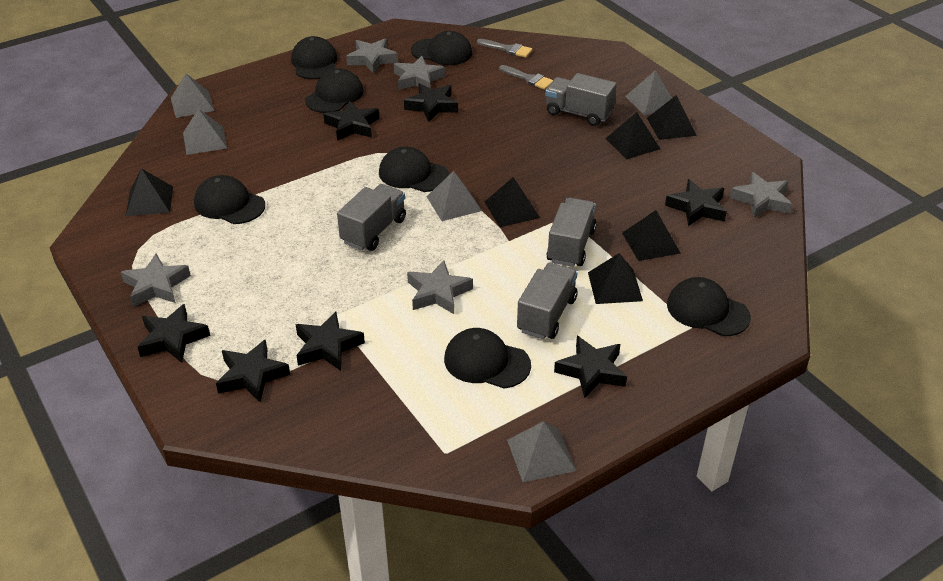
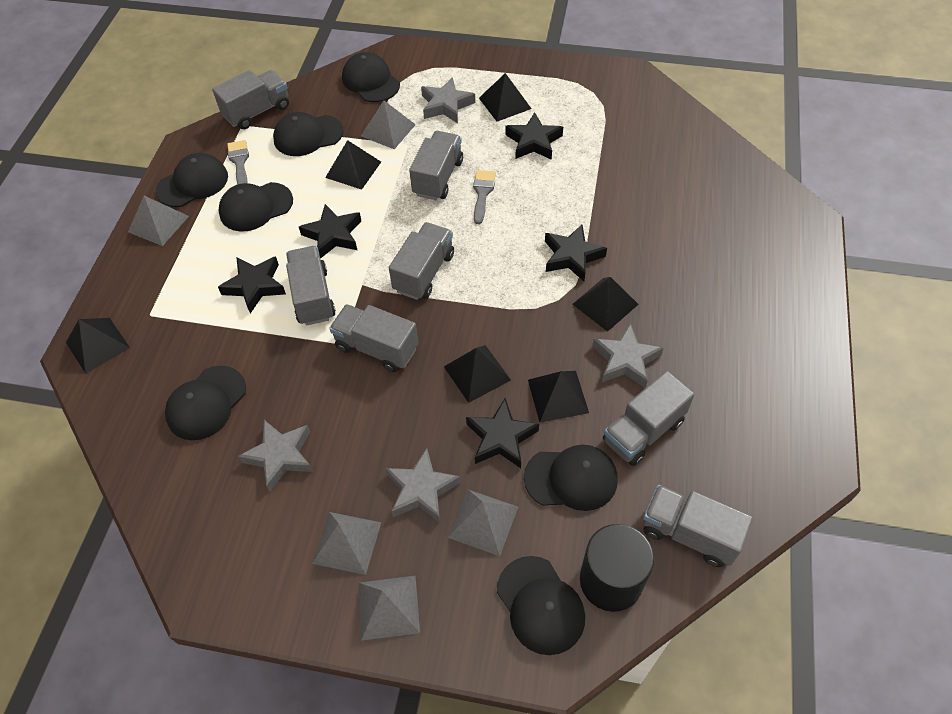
black cylinder: 0 -> 1
black star: 7 -> 5
grey star: 5 -> 4
grey truck: 4 -> 7

